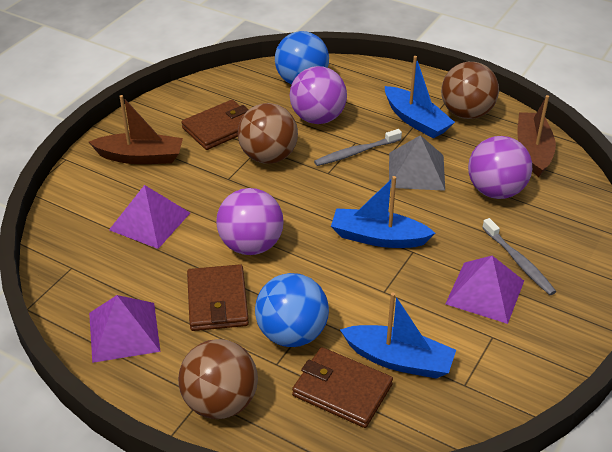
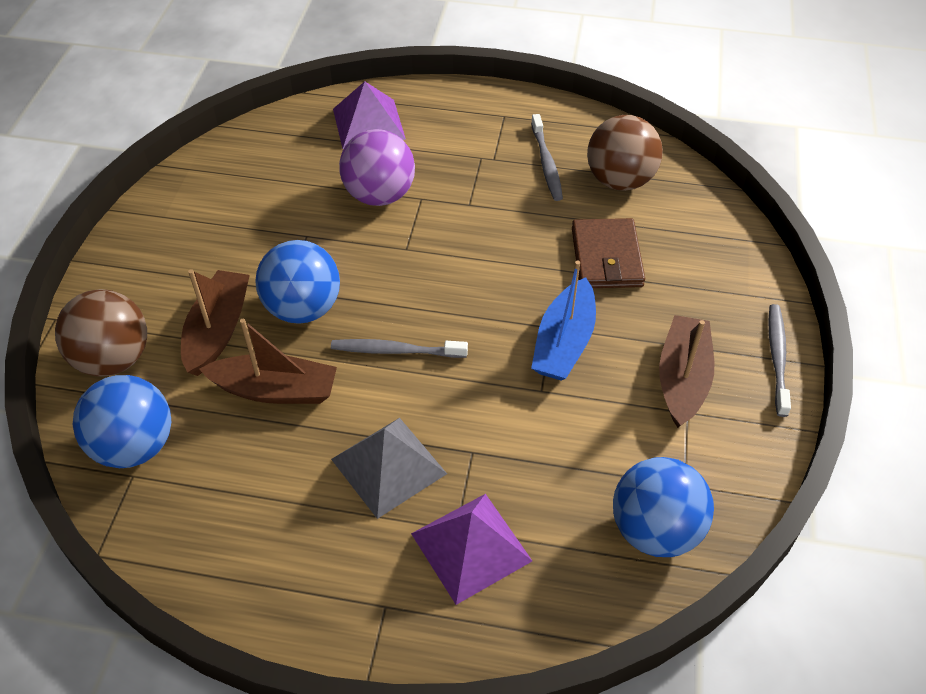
blue ball: 2 -> 3
blue boat: 3 -> 1
brown ball: 3 -> 2
brown boat: 2 -> 3
brown wallet: 3 -> 1
grey toothbrush: 2 -> 3
purple ball: 3 -> 1
purple pyramid: 3 -> 2

